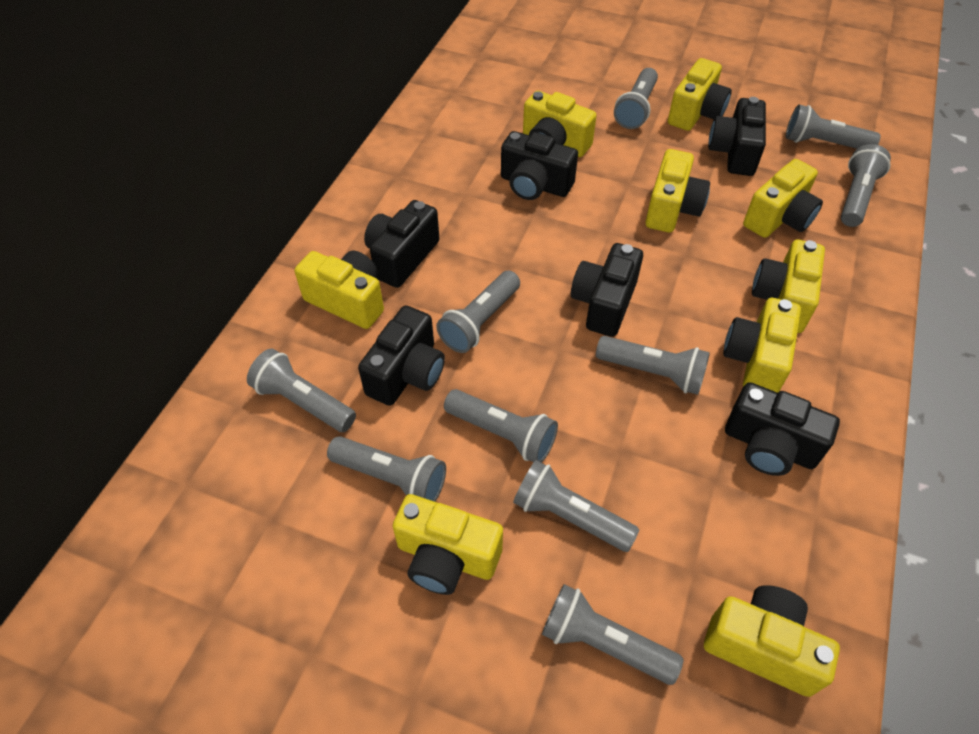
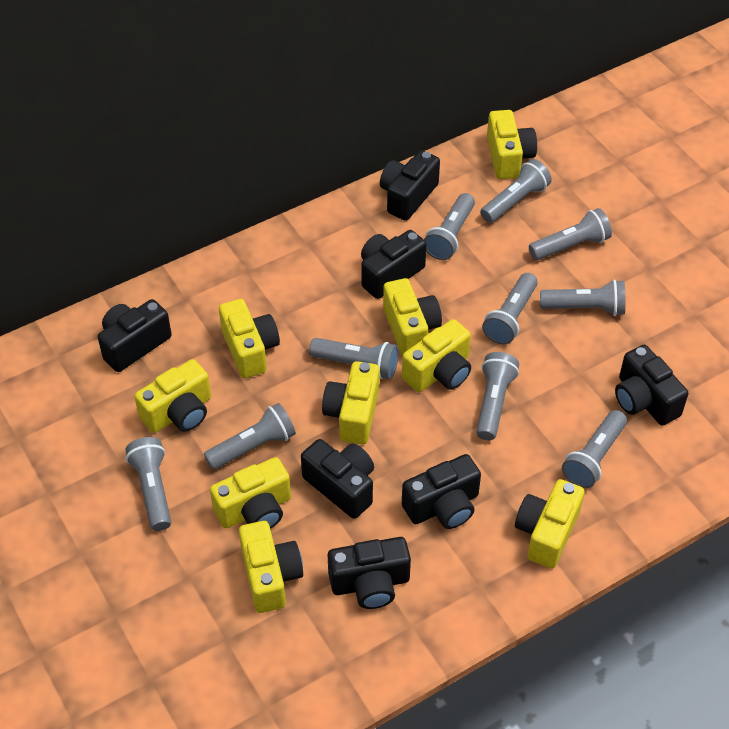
black camera: 6 -> 7

